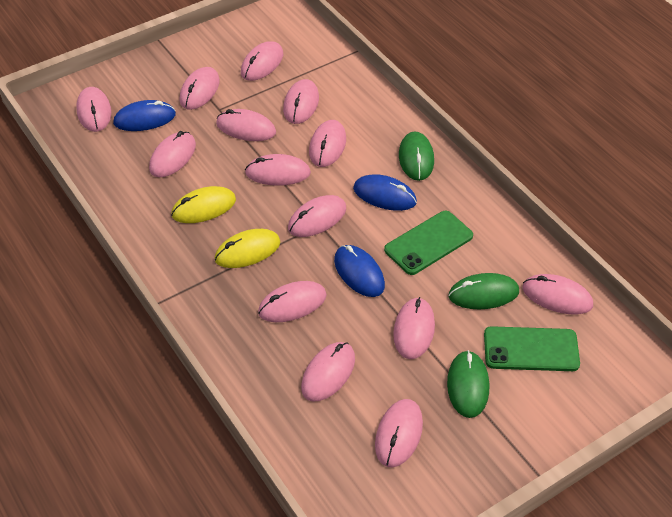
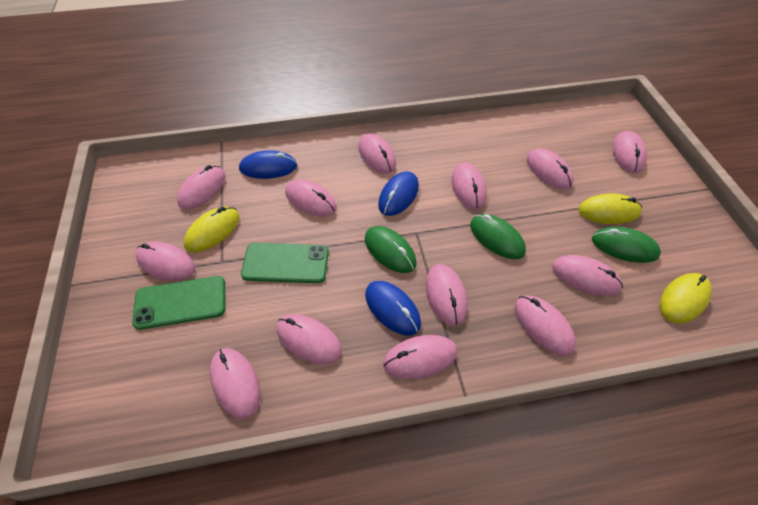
pink mouse: 14 -> 13
yellow mouse: 2 -> 3

